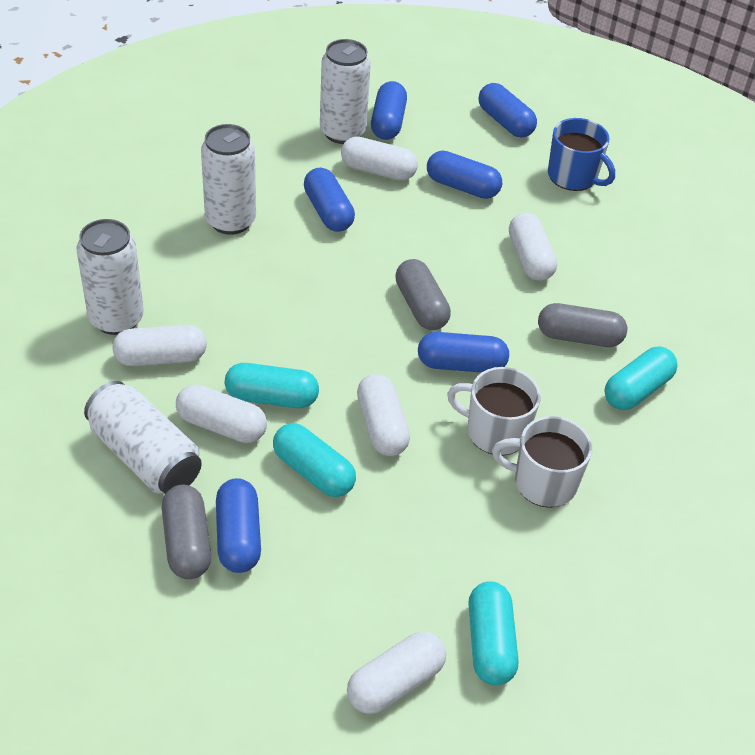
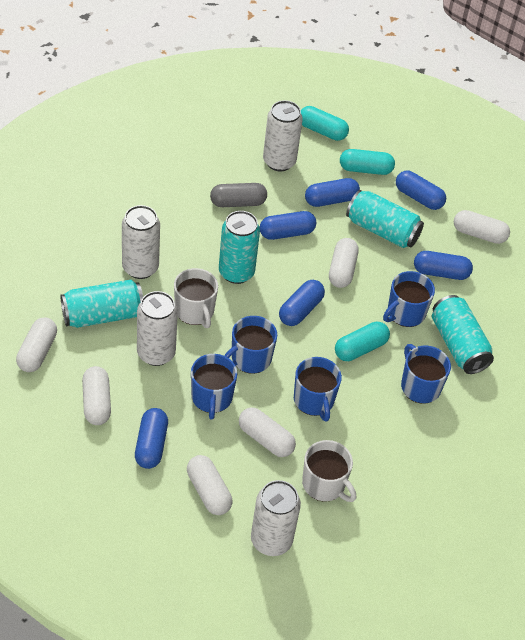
blue mug: 1 -> 5
grey capsule: 3 -> 1
turquoise can: 0 -> 4
turquoise capsule: 4 -> 3

